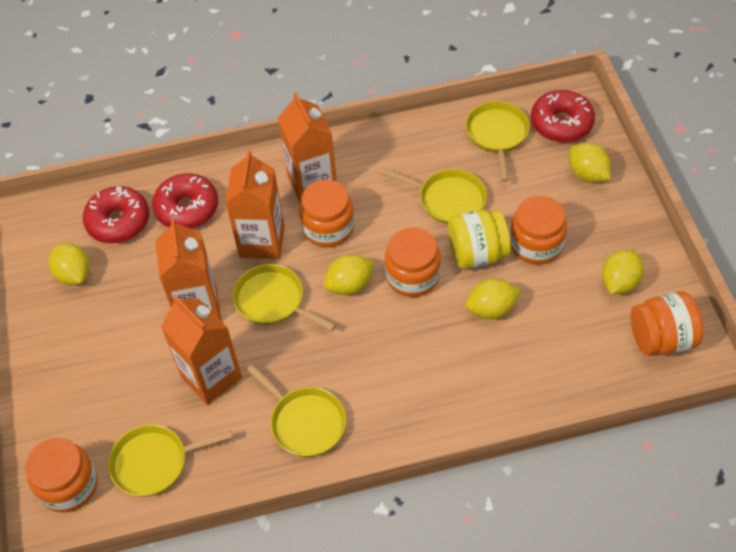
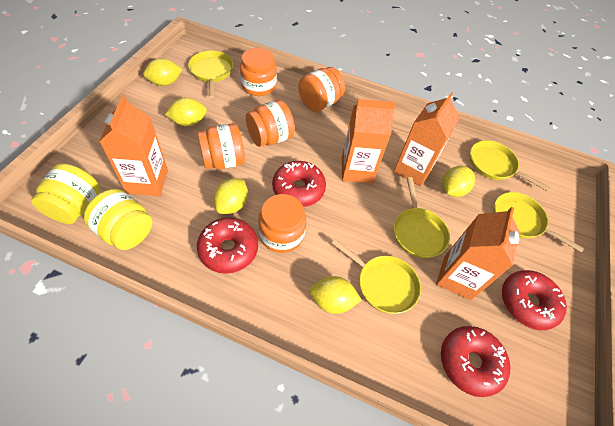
red donut: 3 -> 4
yellow jar: 1 -> 2

